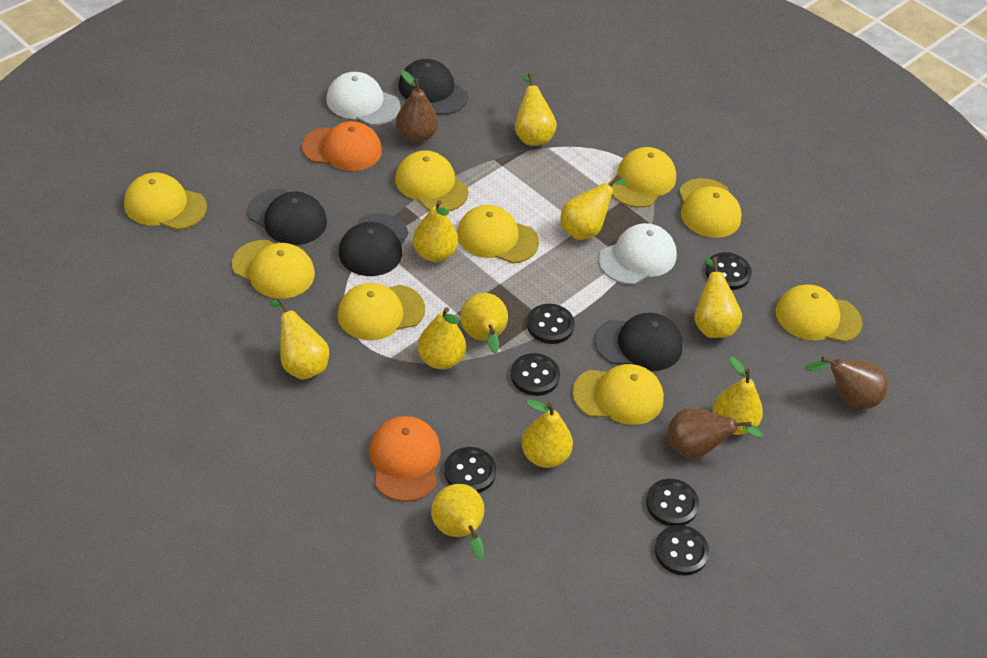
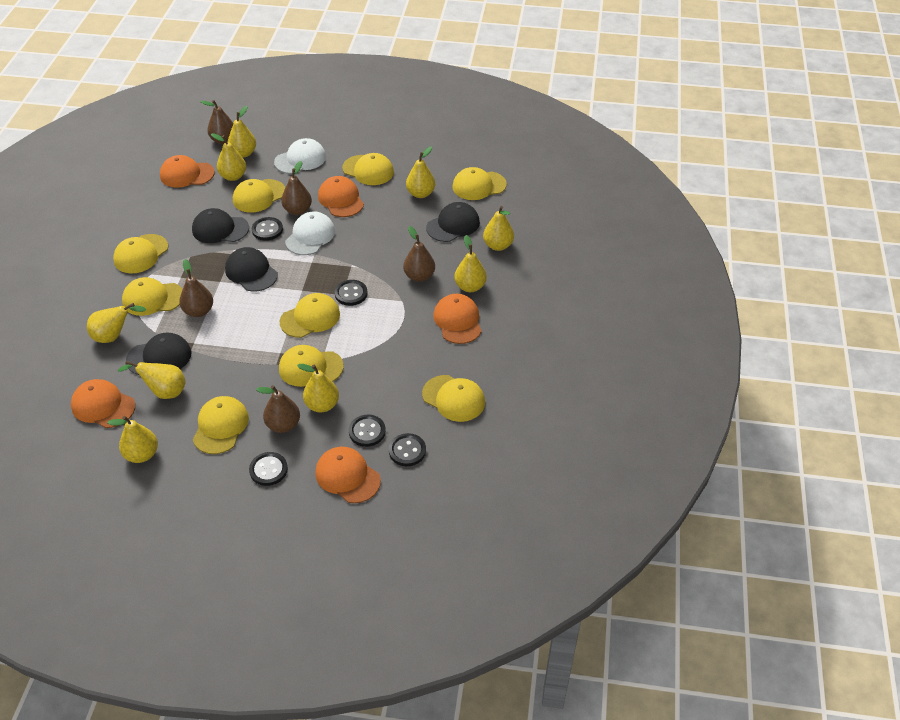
black button: 6 -> 5
brown pear: 3 -> 5
orange cap: 2 -> 5
yellow pear: 10 -> 9

